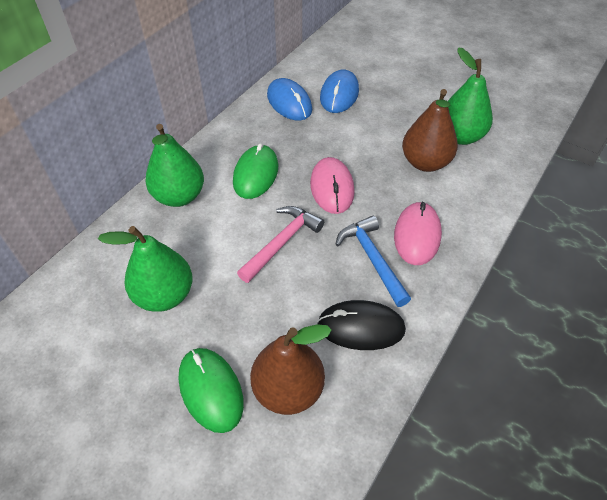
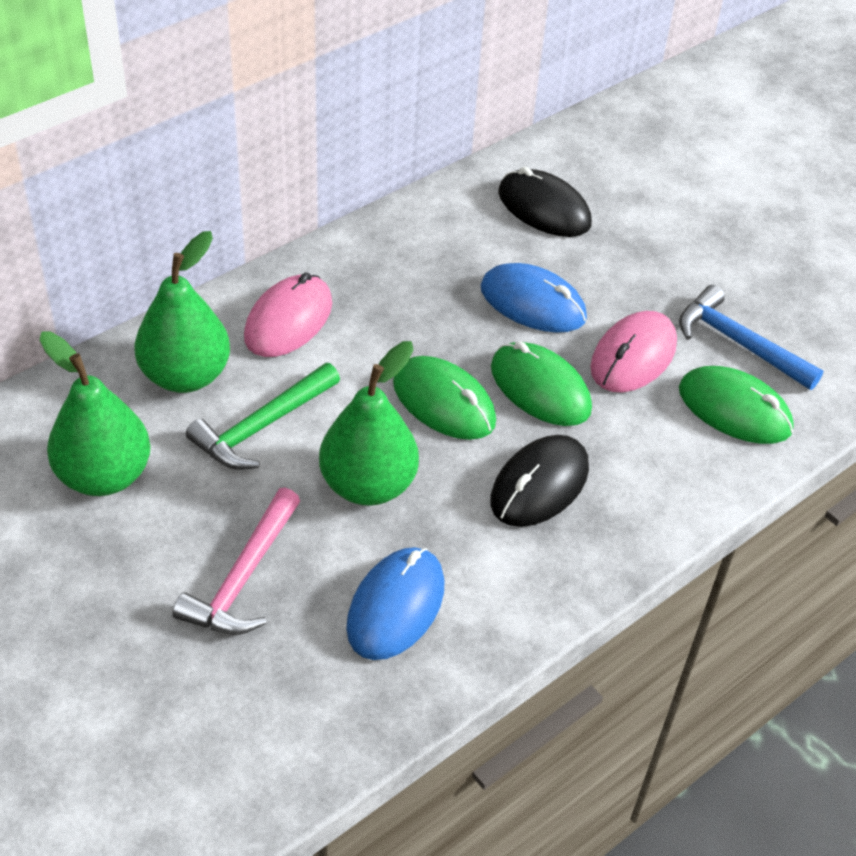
black mouse: 1 -> 2
brown pear: 2 -> 0
green hammer: 0 -> 1
green mouse: 2 -> 3

